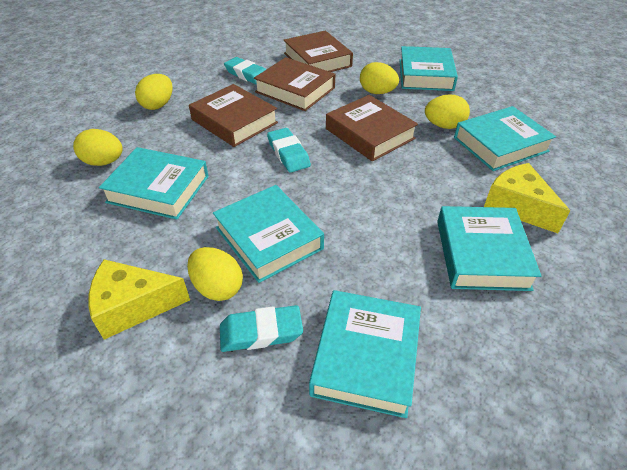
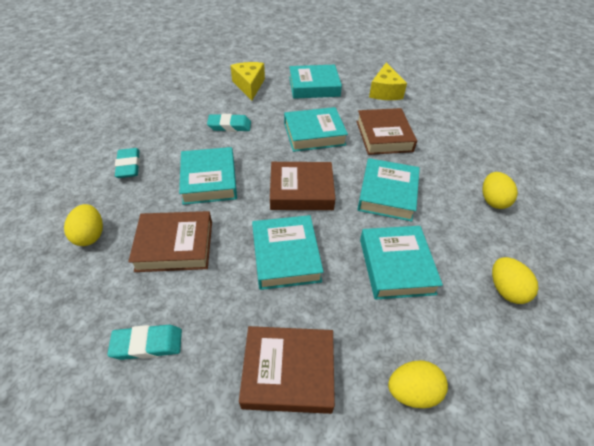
yellow egg: 5 -> 4

